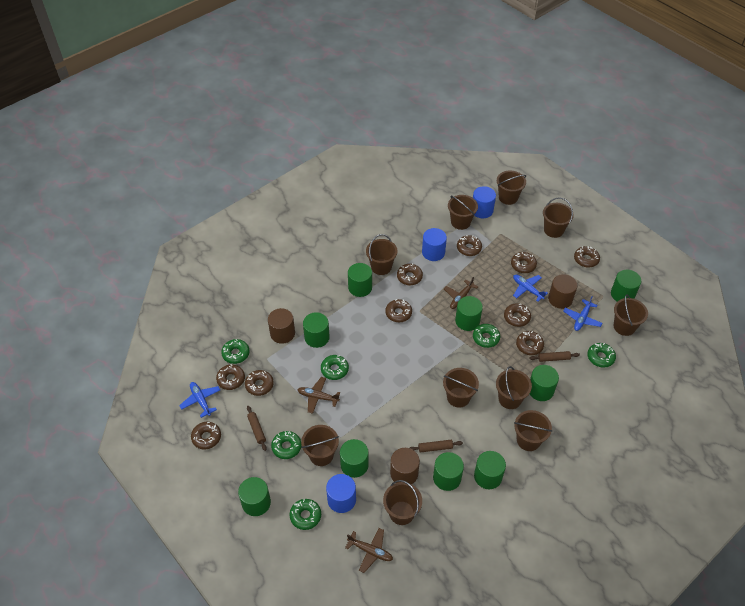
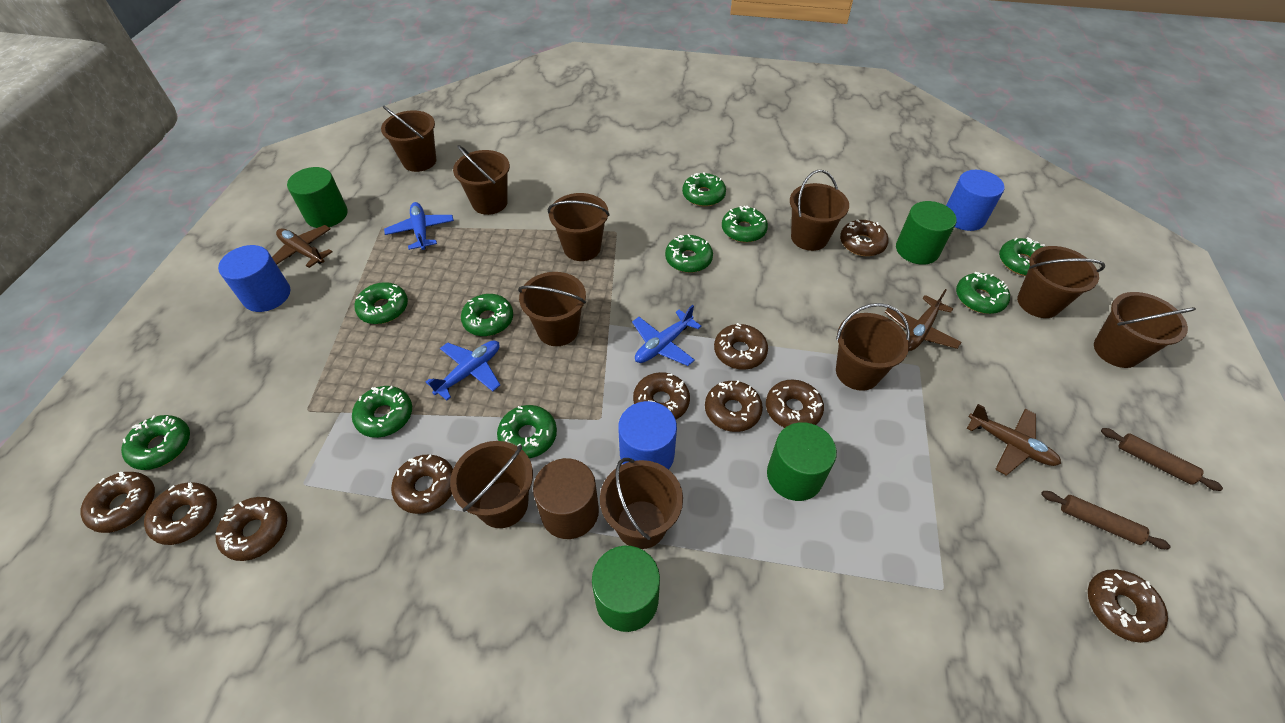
brown cylinder: 3 -> 1
brown rolling pin: 3 -> 2
green cylinder: 9 -> 4
green donut: 6 -> 10

